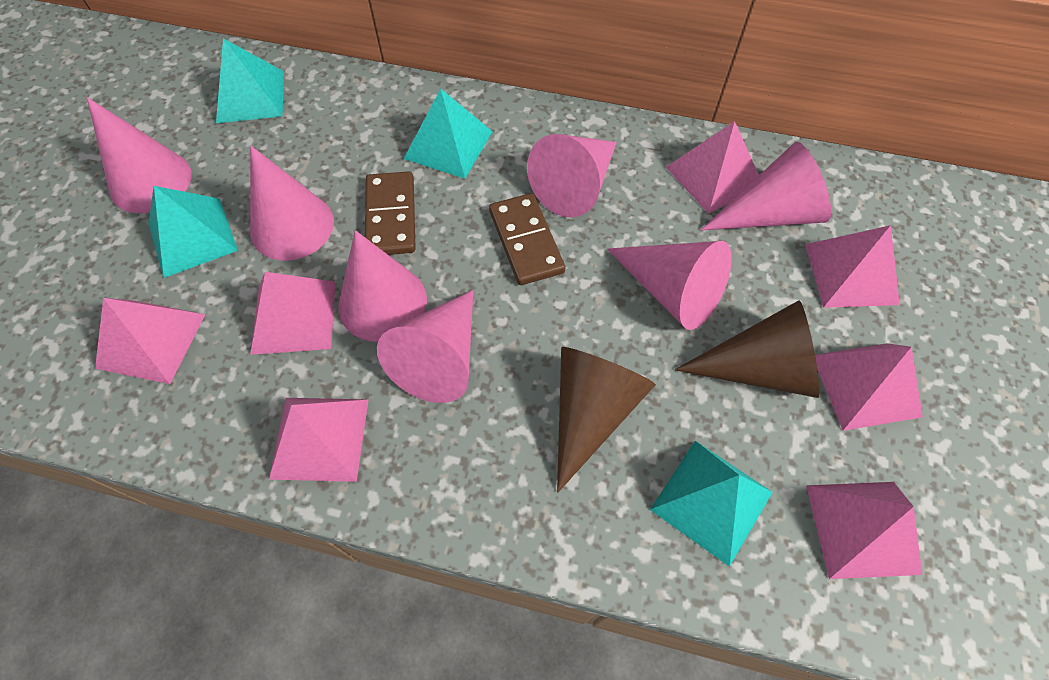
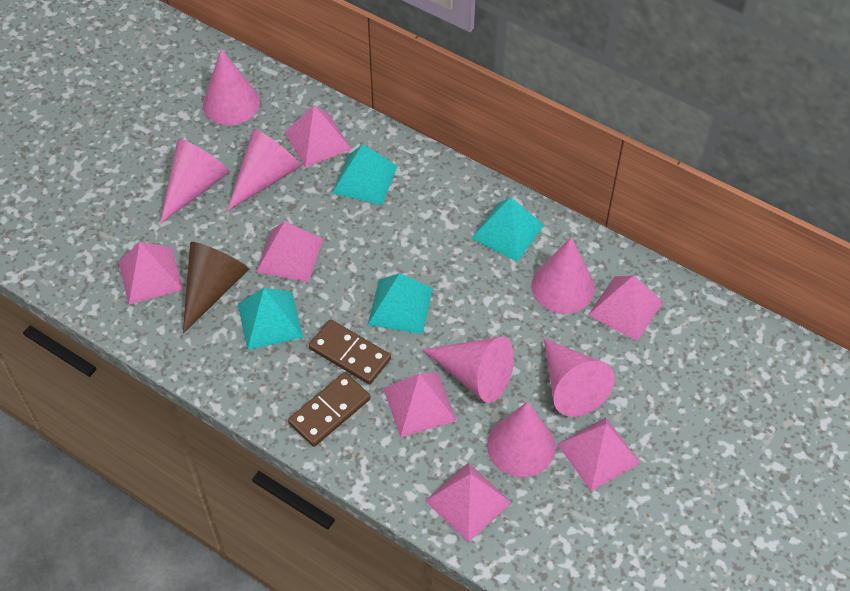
brown cone: 2 -> 1

